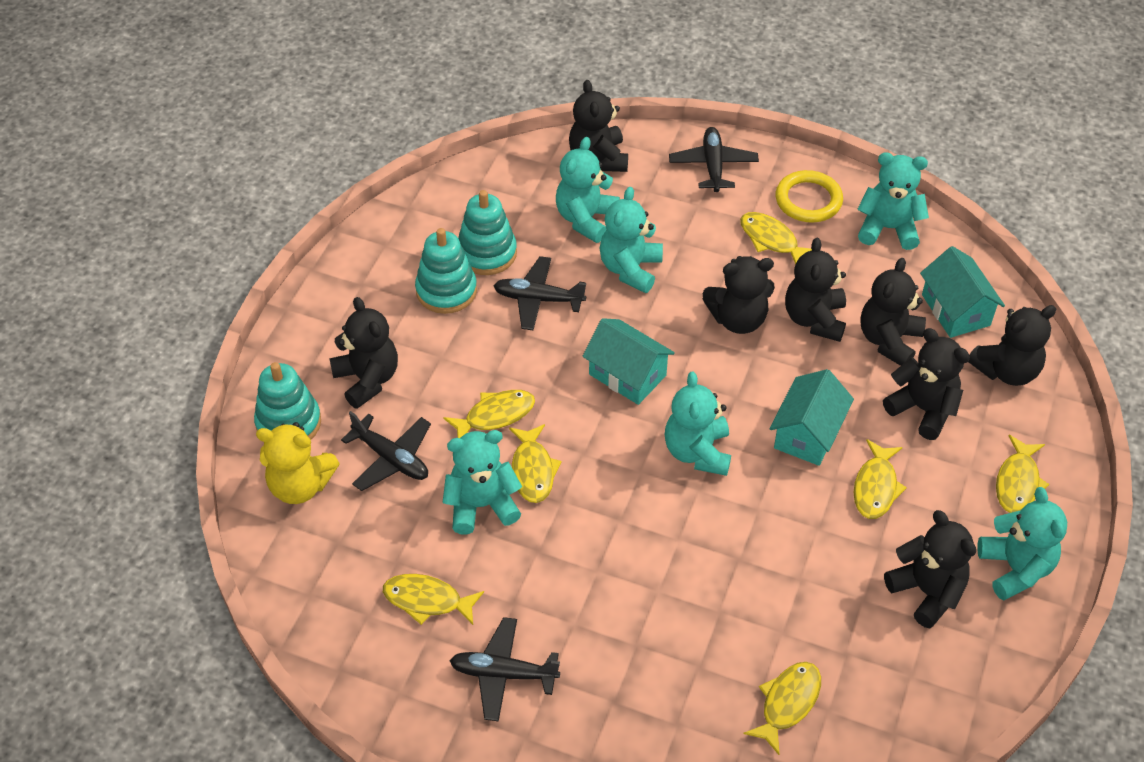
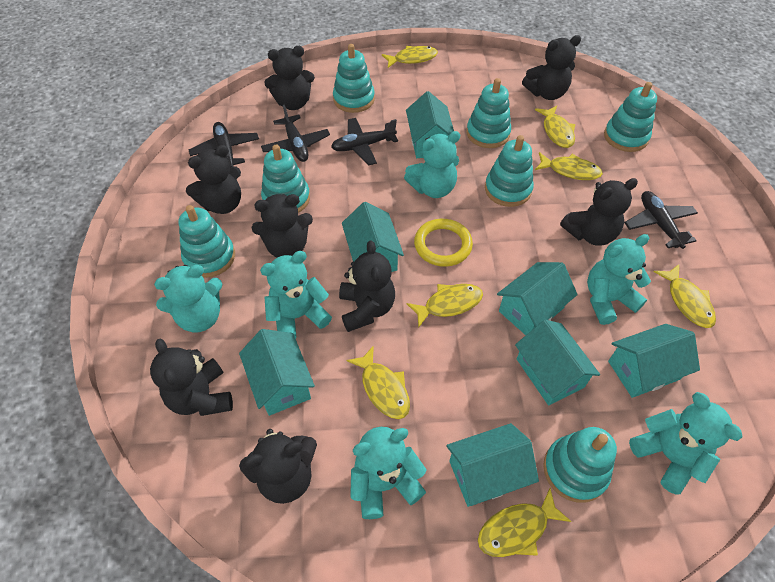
turquoise house: 3 -> 7
turquoise stacking toy: 3 -> 7
yellow teddy bear: 1 -> 0

